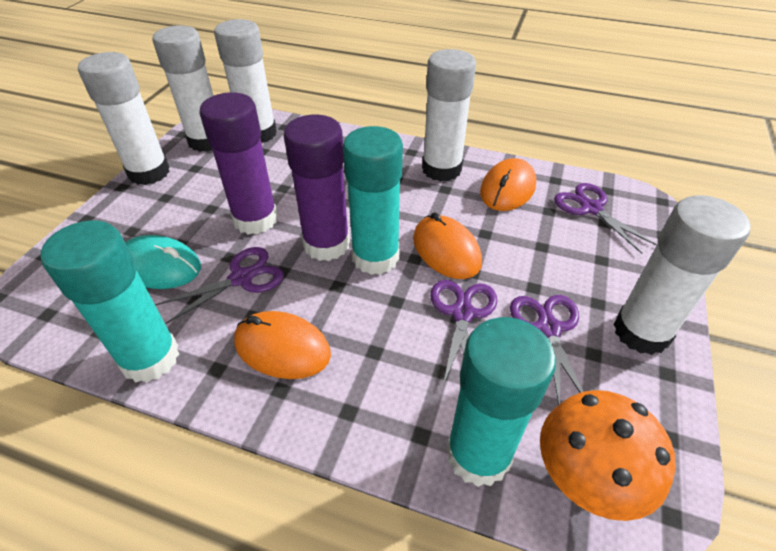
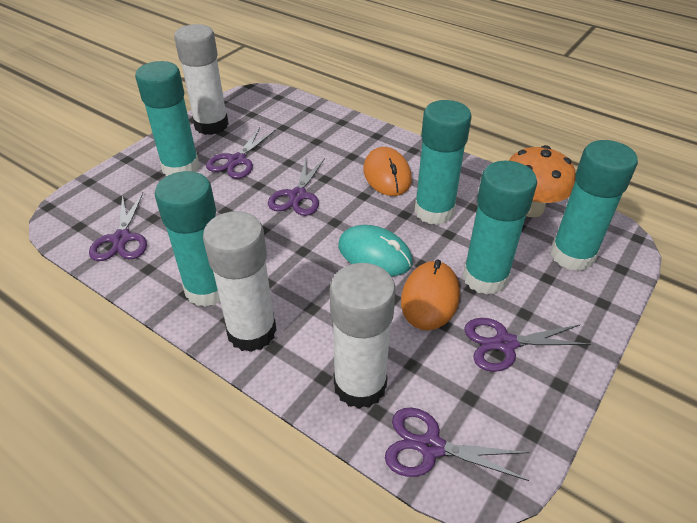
orange mouse: 3 -> 2
purple glue stick: 2 -> 0
purple scissors: 4 -> 5
turquoise glue stick: 3 -> 5
white glue stick: 5 -> 3

